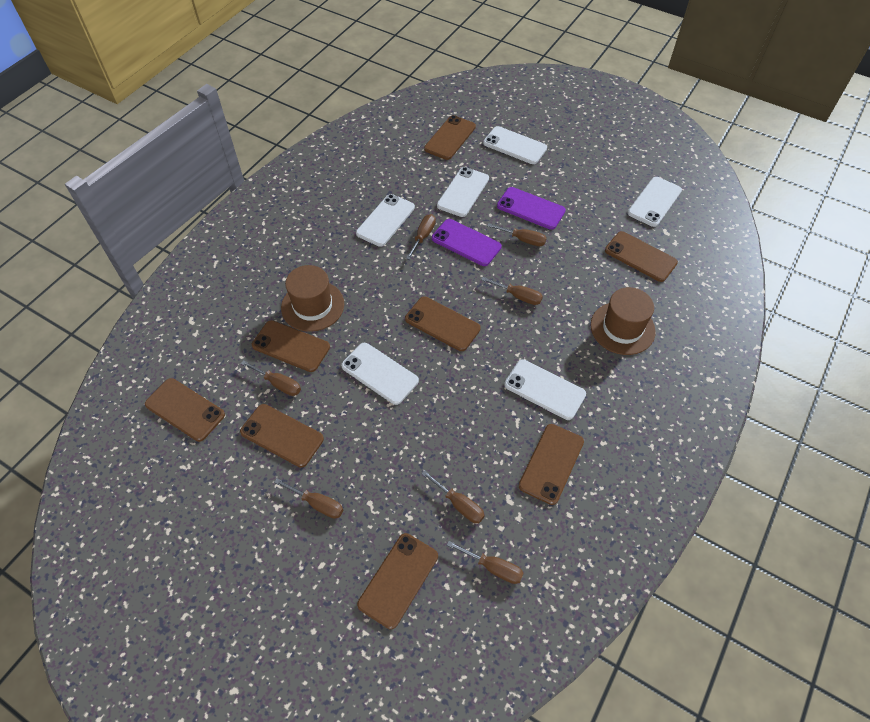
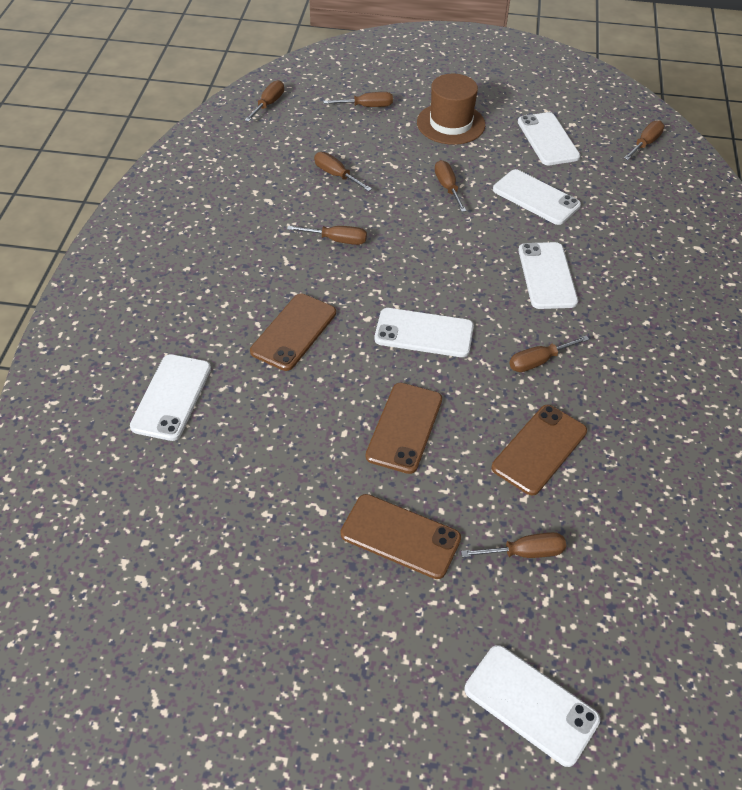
brown hat: 2 -> 1
brown phone: 8 -> 4
brown screwdriver: 7 -> 8
purple phone: 2 -> 0

